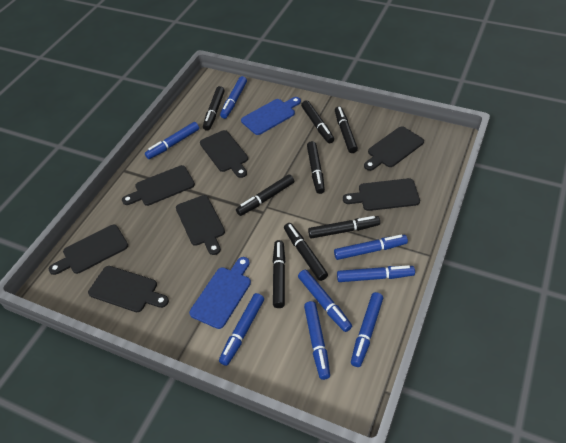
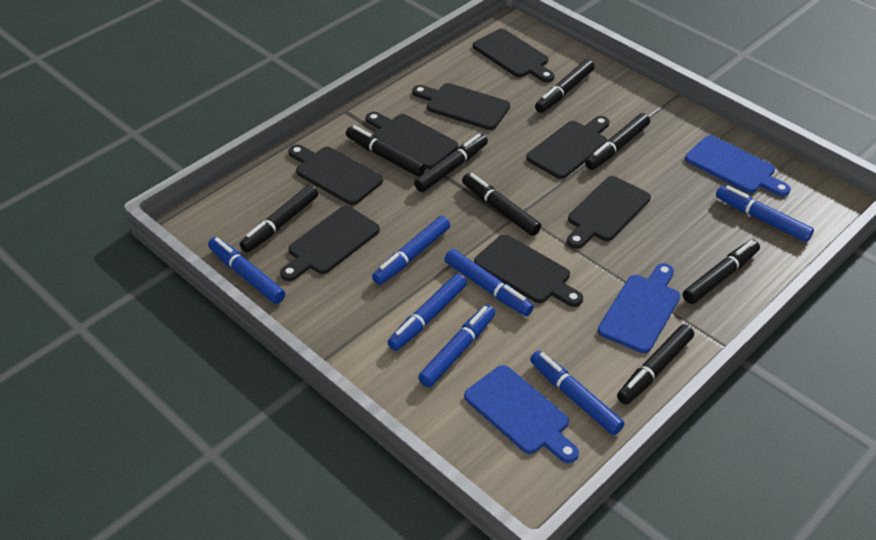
black cutting board: 7 -> 8
blue cutting board: 2 -> 3
blue marker: 8 -> 7

